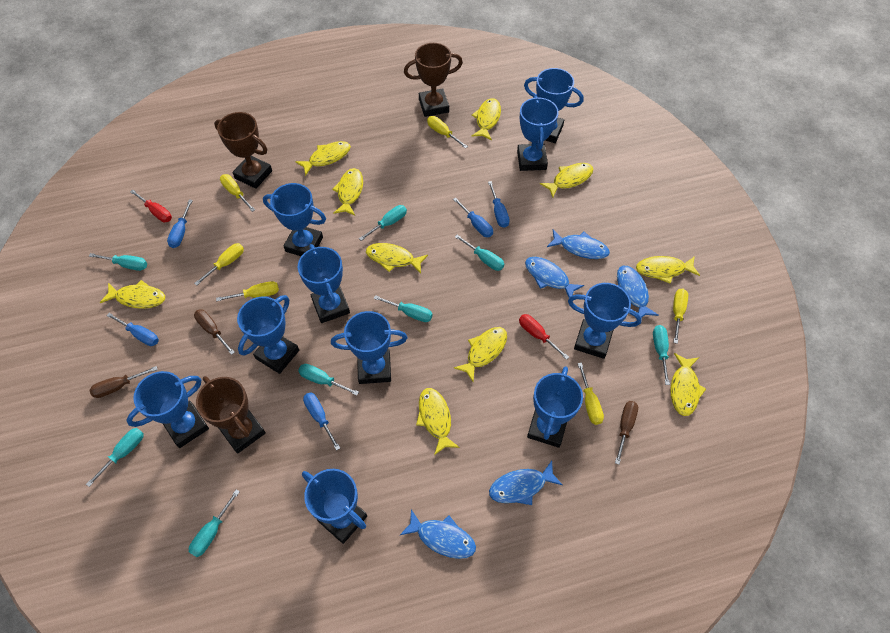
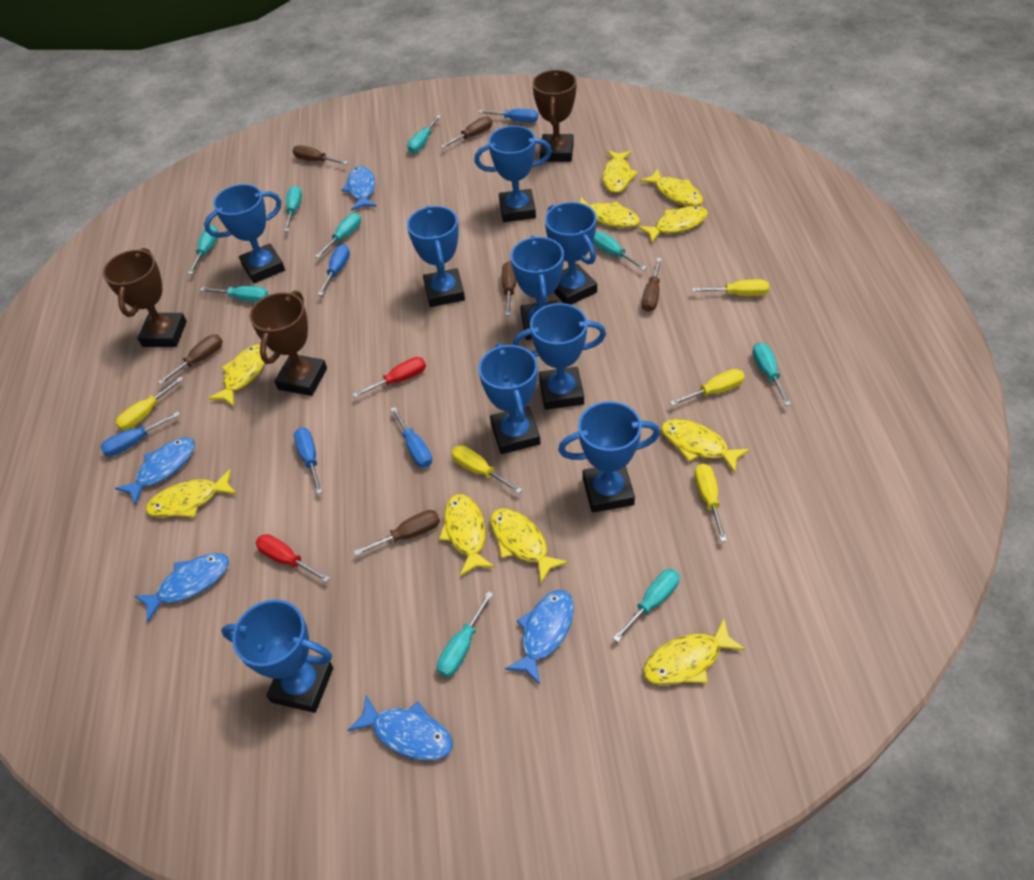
blue trophy: 10 -> 9
brown screwdriver: 3 -> 6
turquoise screwdriver: 8 -> 9
yellow screwdriver: 6 -> 5

